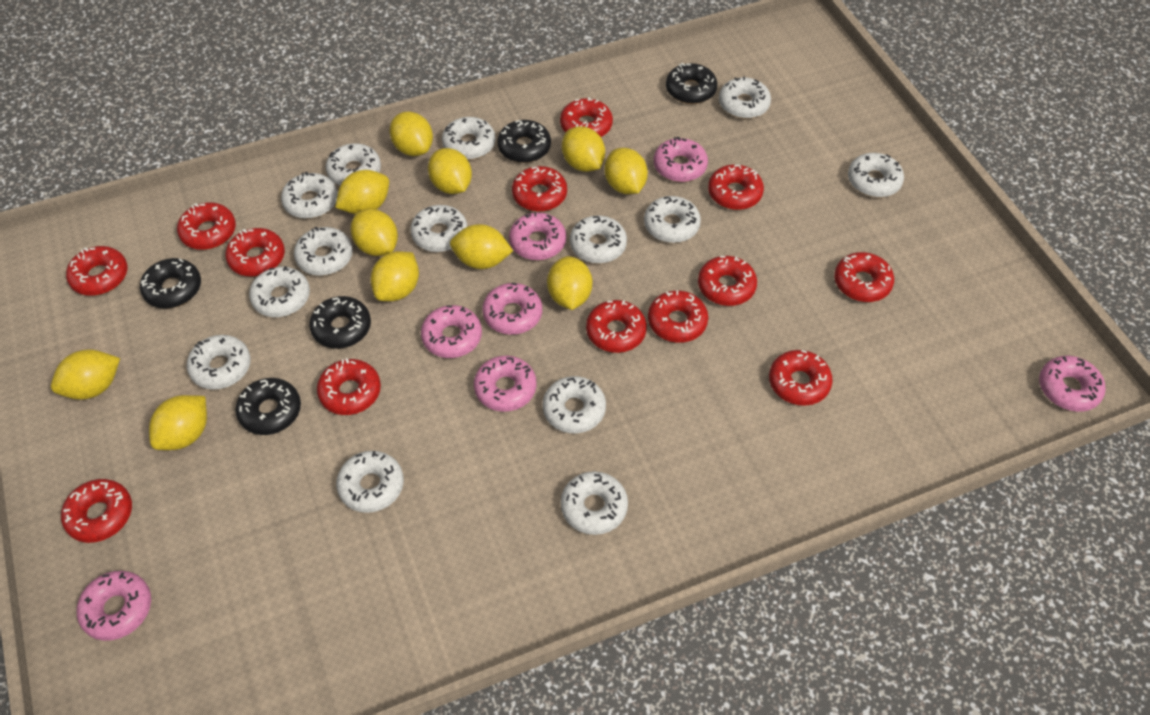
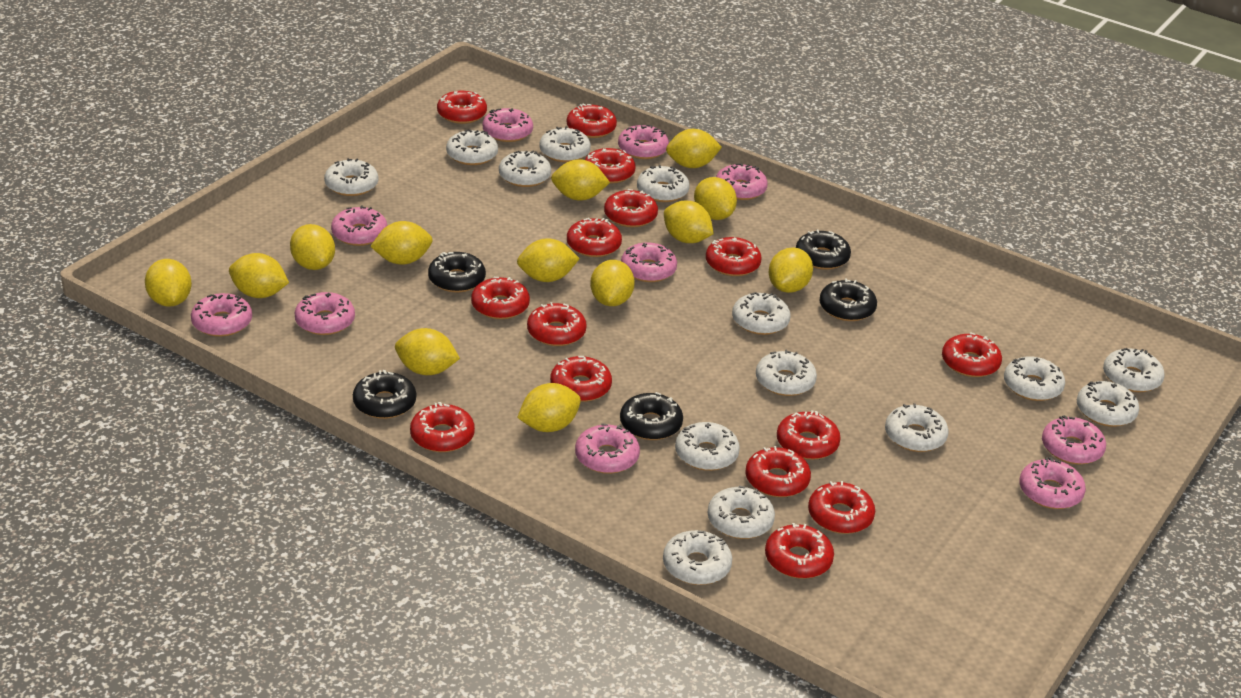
pink donut: 7 -> 10
red donut: 13 -> 15
yellow lemon: 11 -> 13

